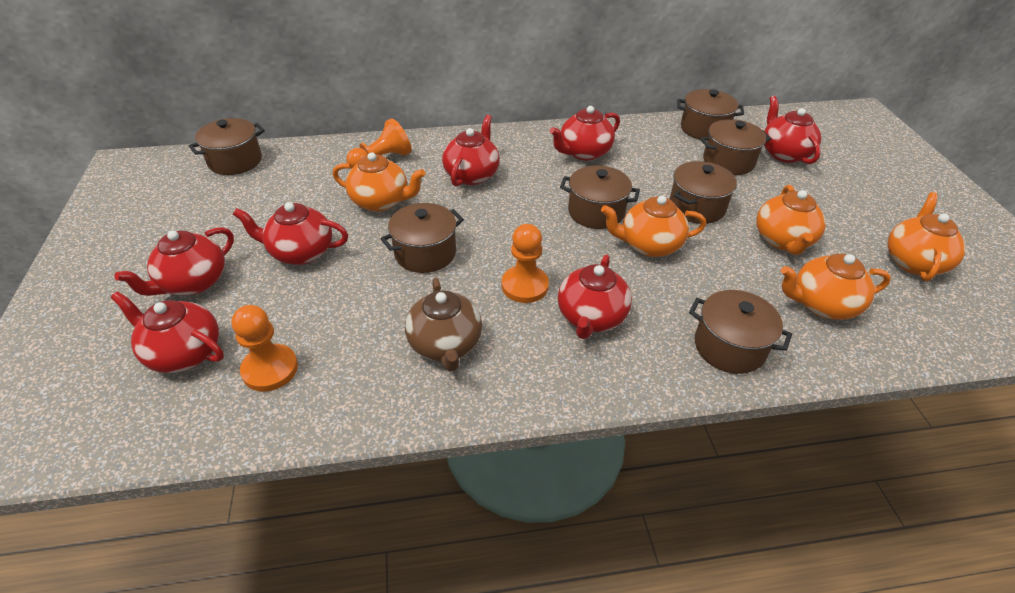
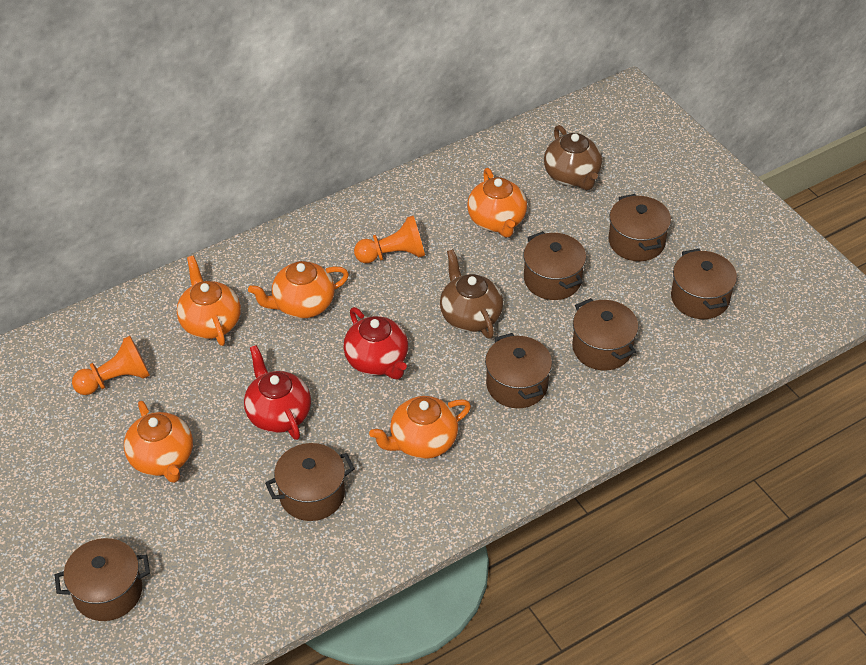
brown teapot: 1 -> 2
orange pawn: 3 -> 2
red teapot: 7 -> 2

